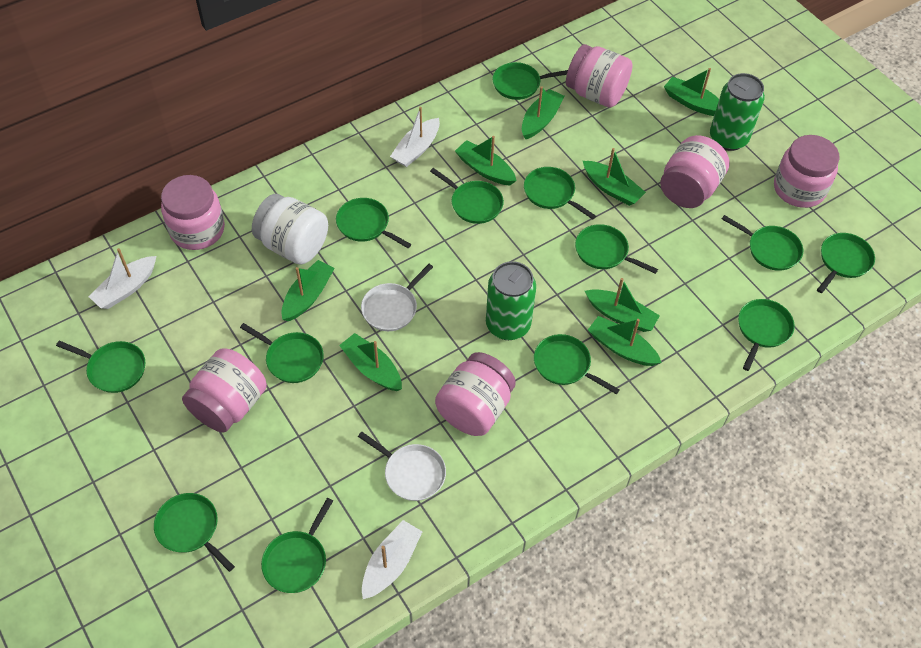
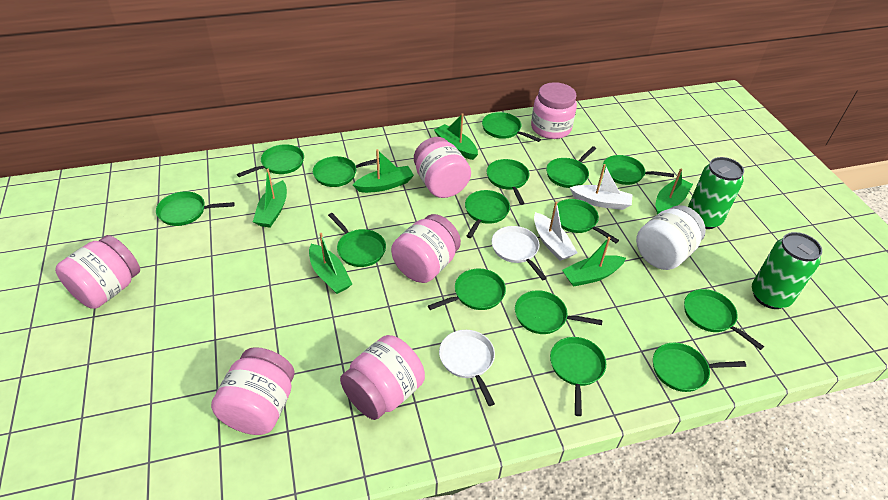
green boat: 8 -> 6
green pan: 13 -> 15
white boat: 3 -> 2

